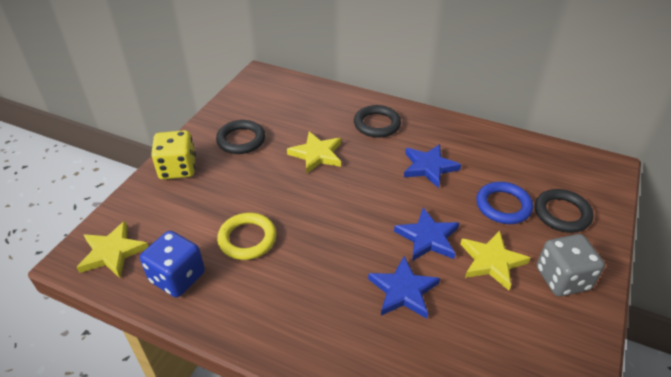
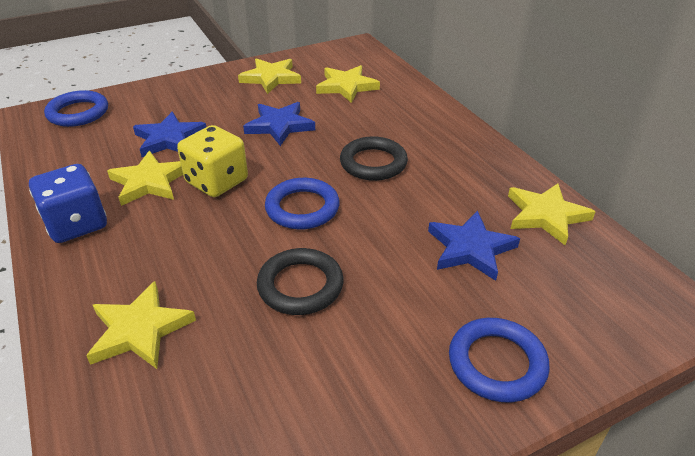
black ring: 3 -> 2
blue ring: 1 -> 3
grey dice: 1 -> 0
yellow ring: 1 -> 0
yellow star: 3 -> 5

